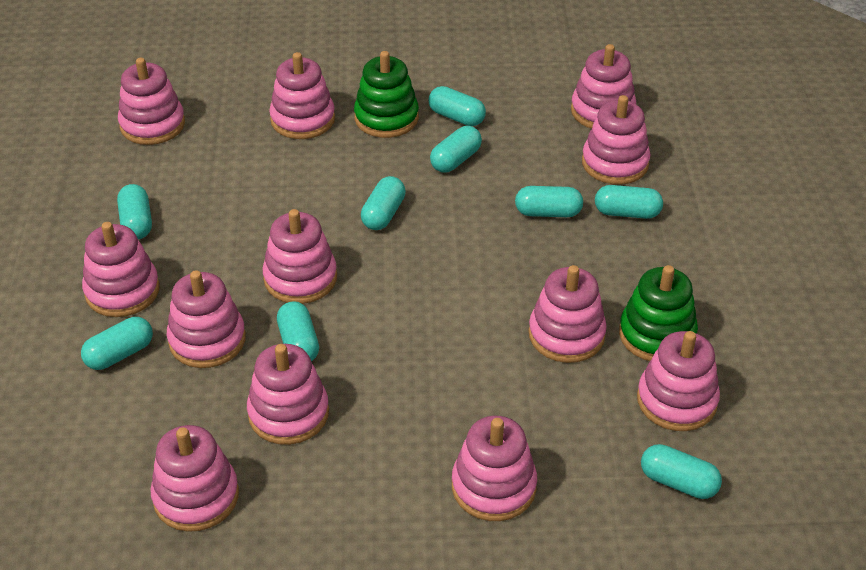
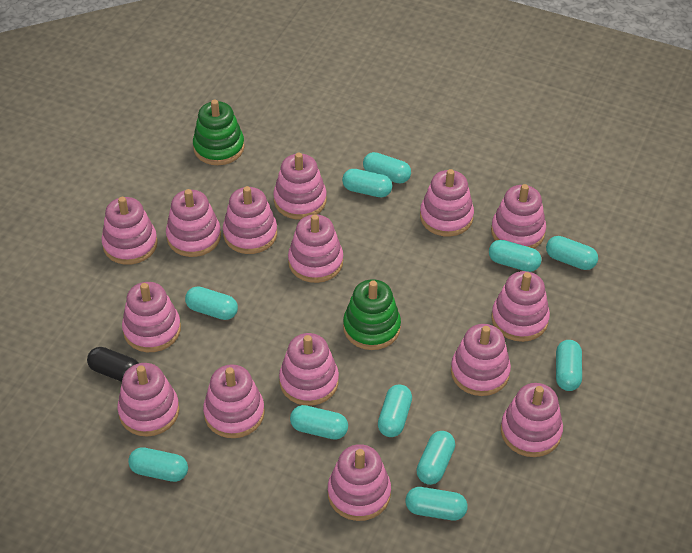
black capsule: 0 -> 1
pink stacking toy: 12 -> 15
turquoise capsule: 9 -> 11

